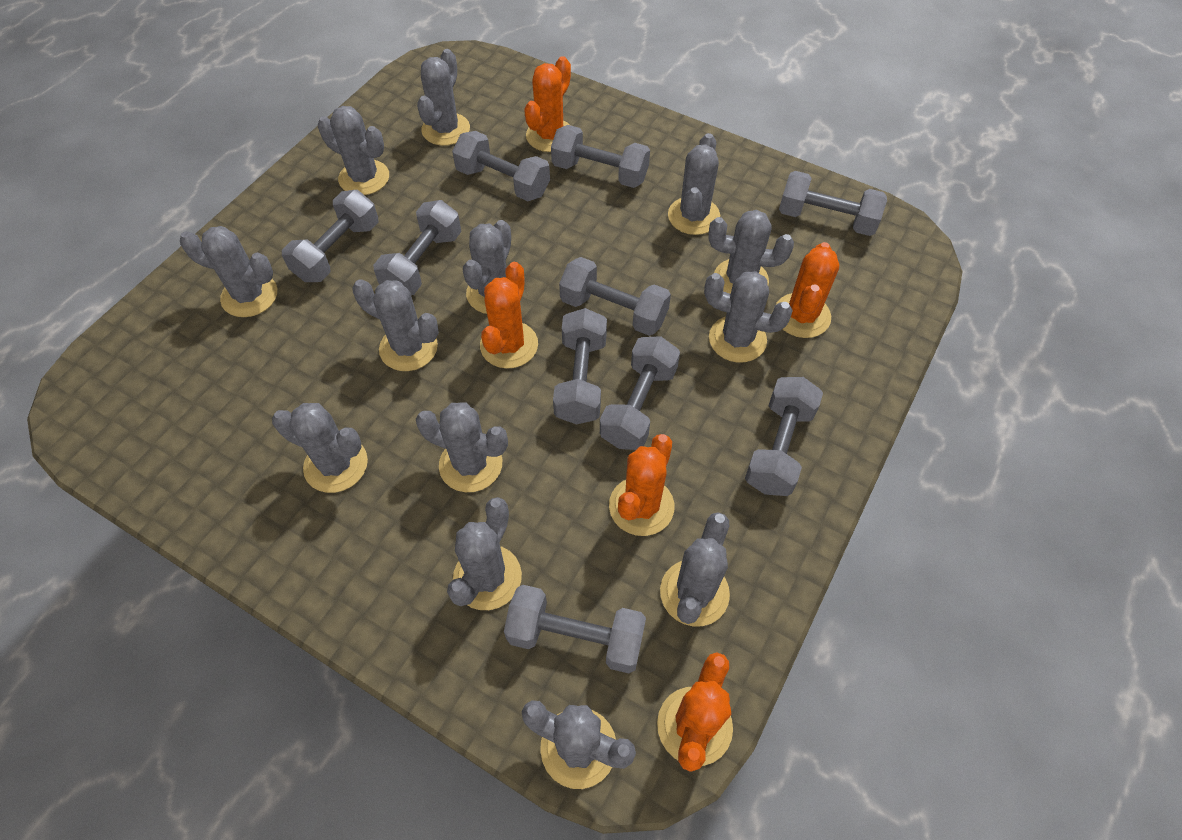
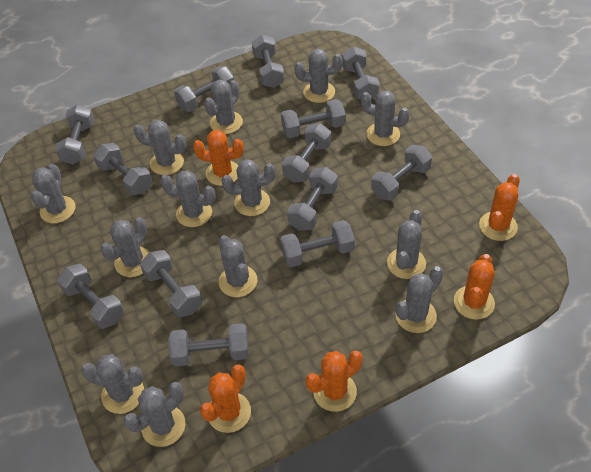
grey dumbbell: 10 -> 13

